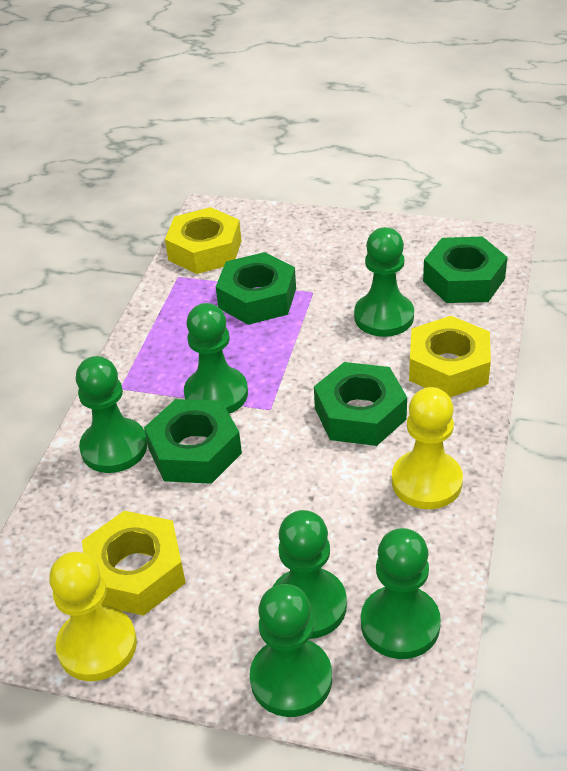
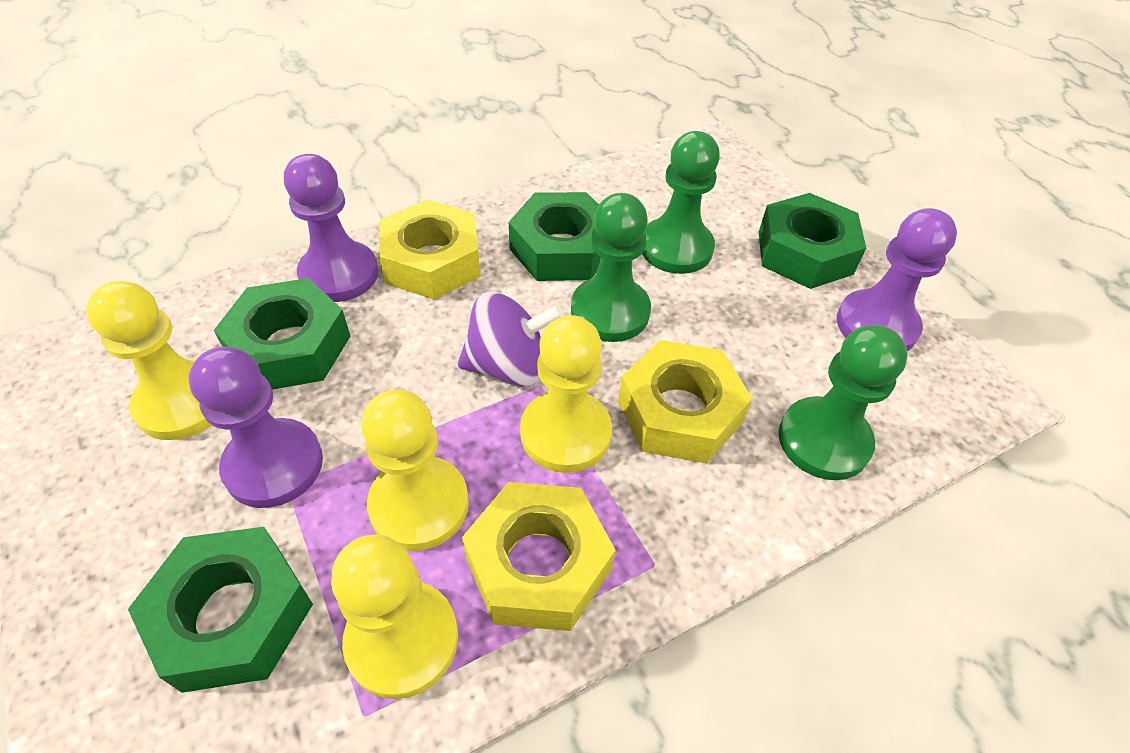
green pawn: 6 -> 3
purple pawn: 0 -> 3
purple spinning top: 0 -> 1
yellow pawn: 2 -> 4

